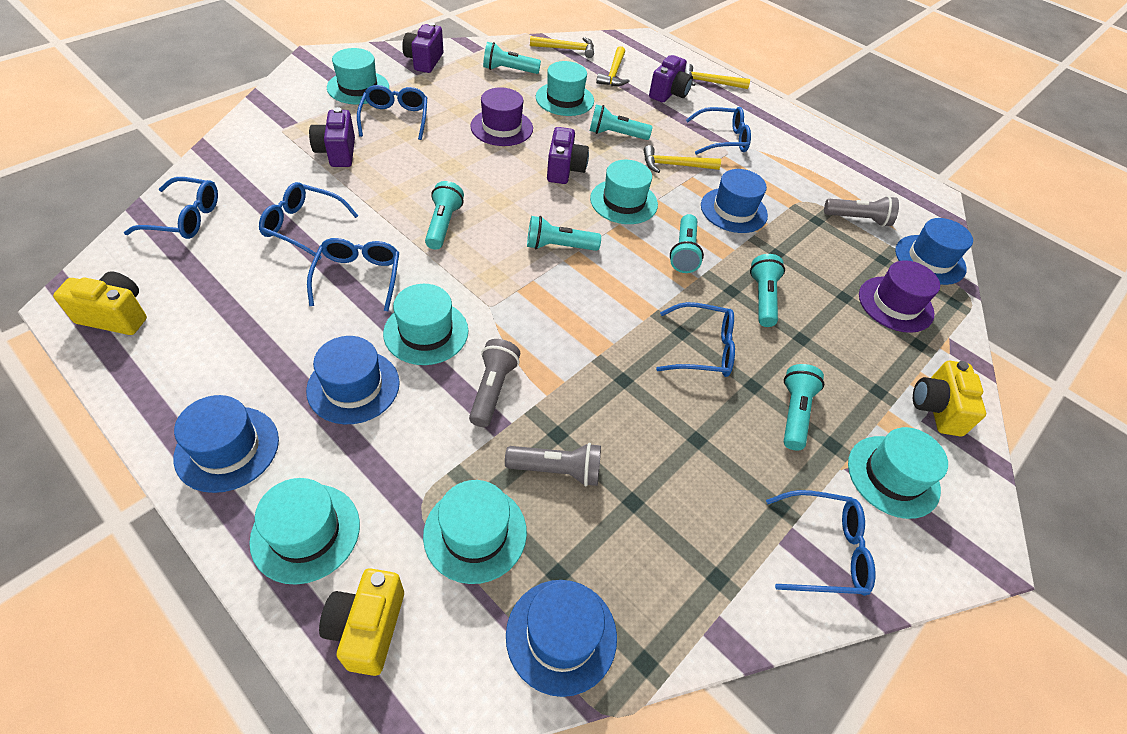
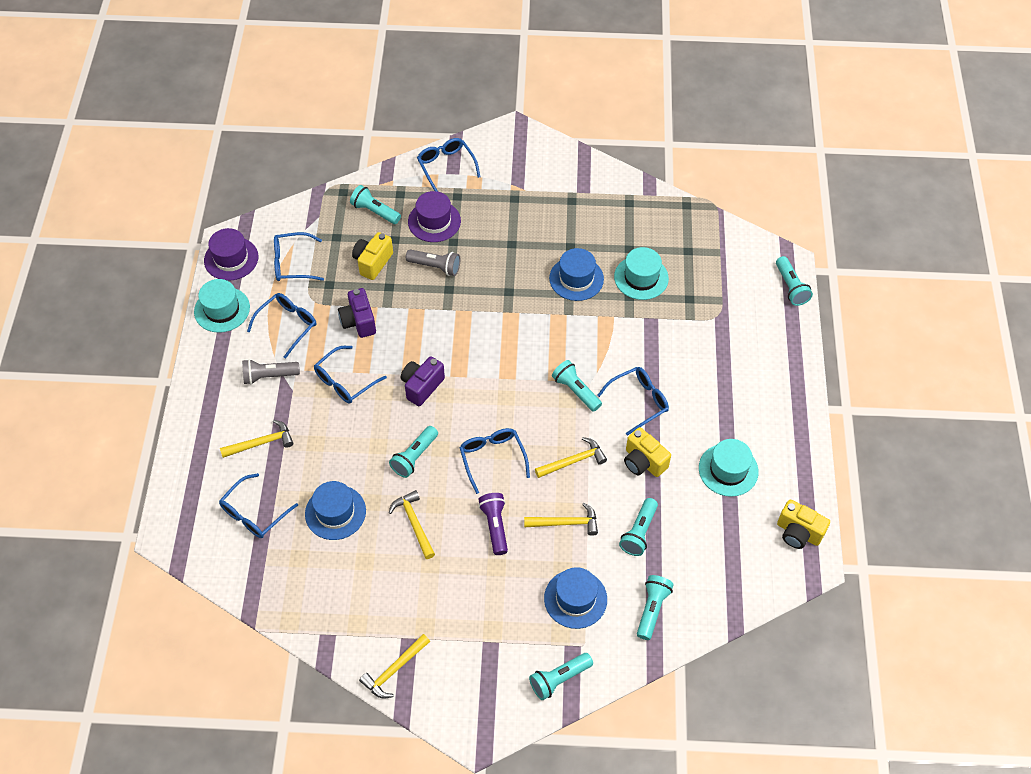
blue hat: 5 -> 3
grey flashlight: 3 -> 2
purple camera: 4 -> 2
purple flashlight: 0 -> 1
turquoise hat: 7 -> 3
yellow hammer: 4 -> 5

